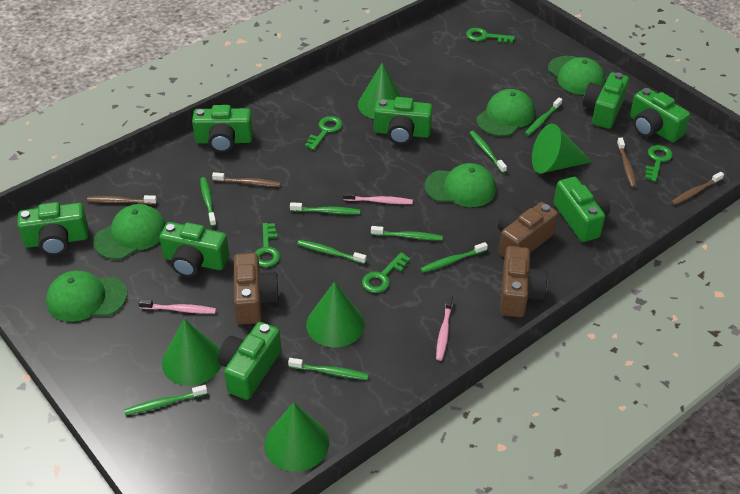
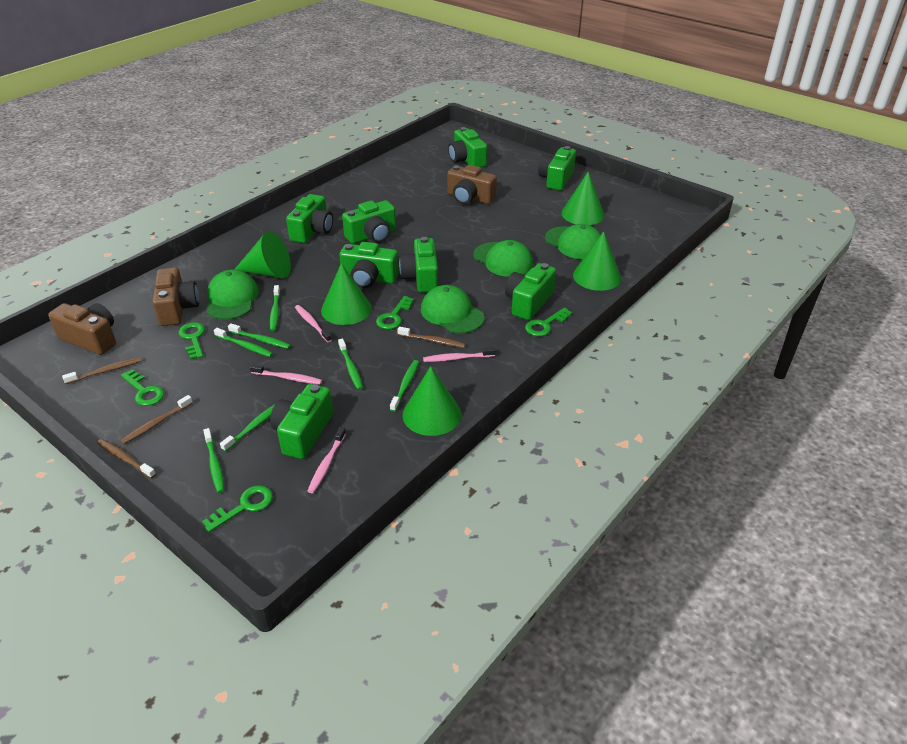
green cap: 5 -> 4
green toothbrush: 9 -> 7
pink toothbrush: 3 -> 4

